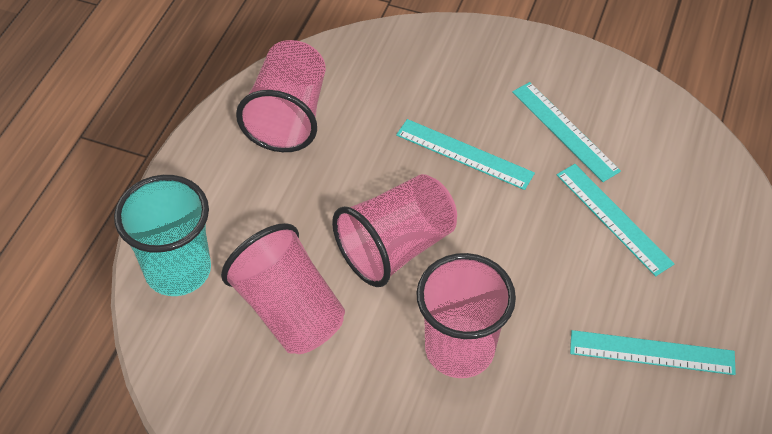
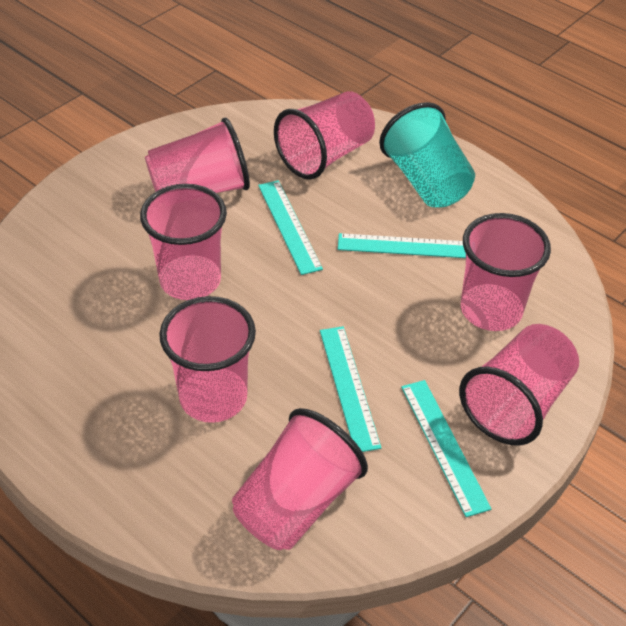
pink cup: 4 -> 7

